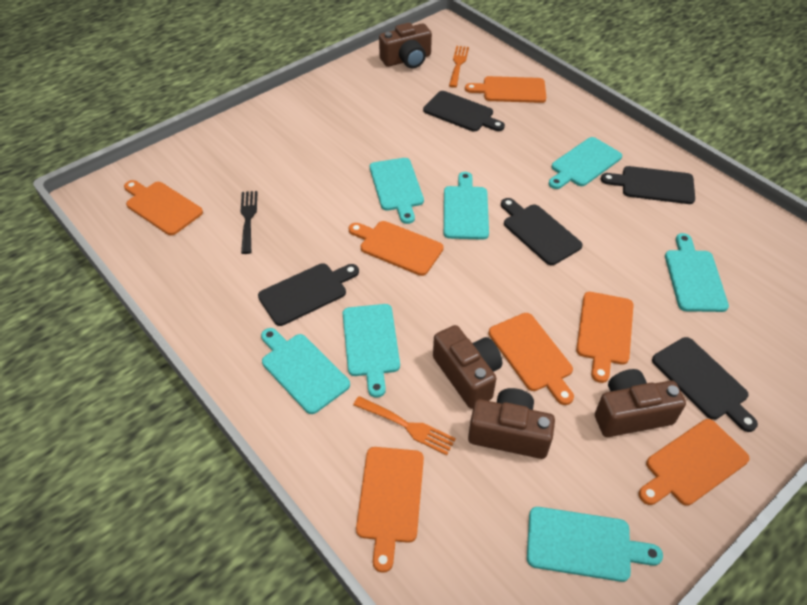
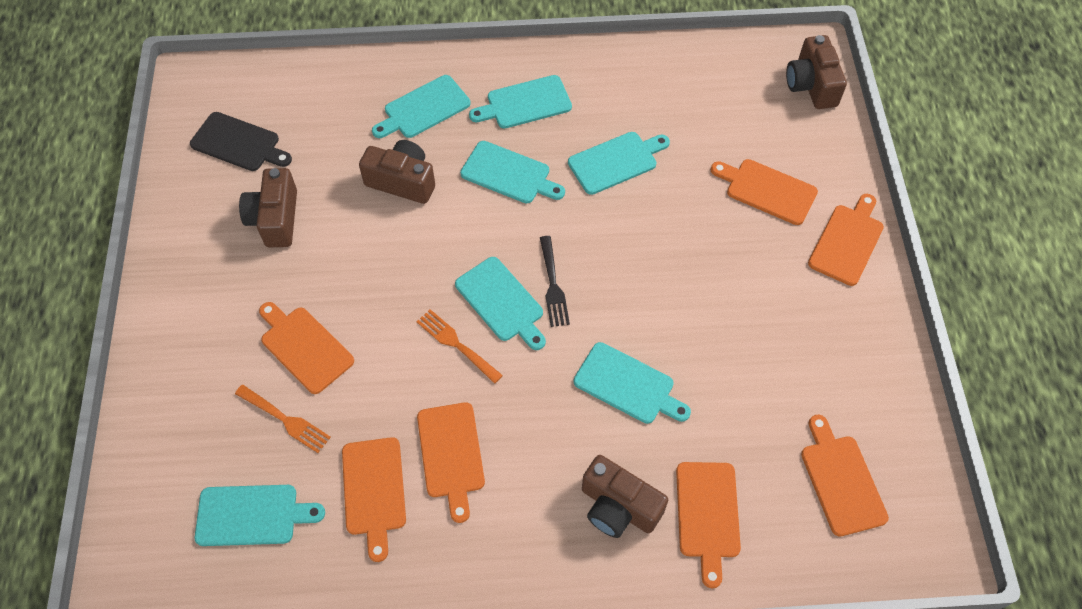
black cutting board: 5 -> 1

